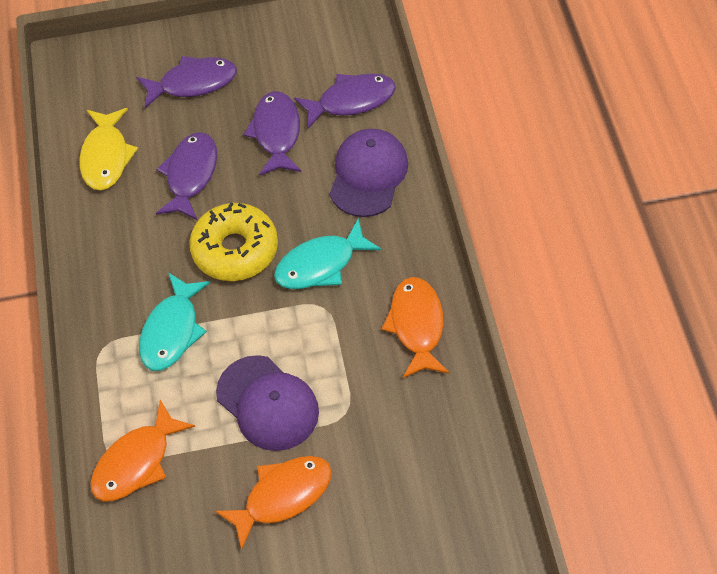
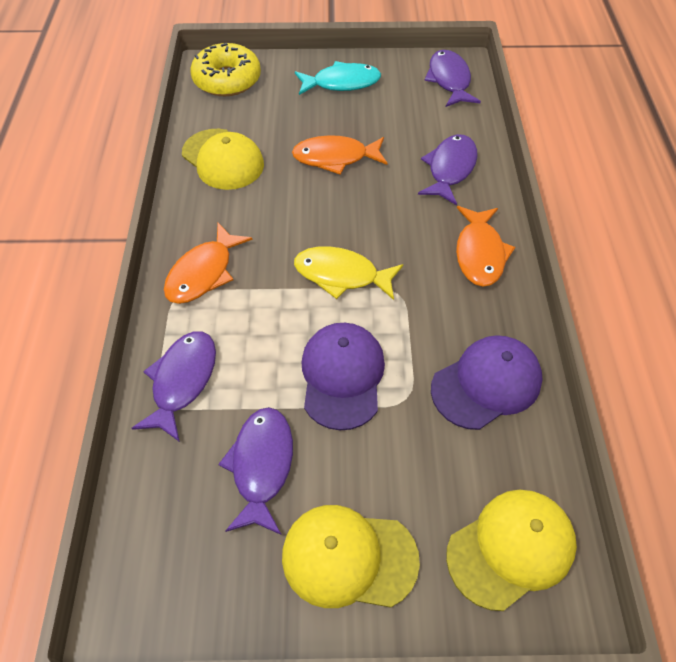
turquoise fish: 2 -> 1
yellow cap: 0 -> 3

